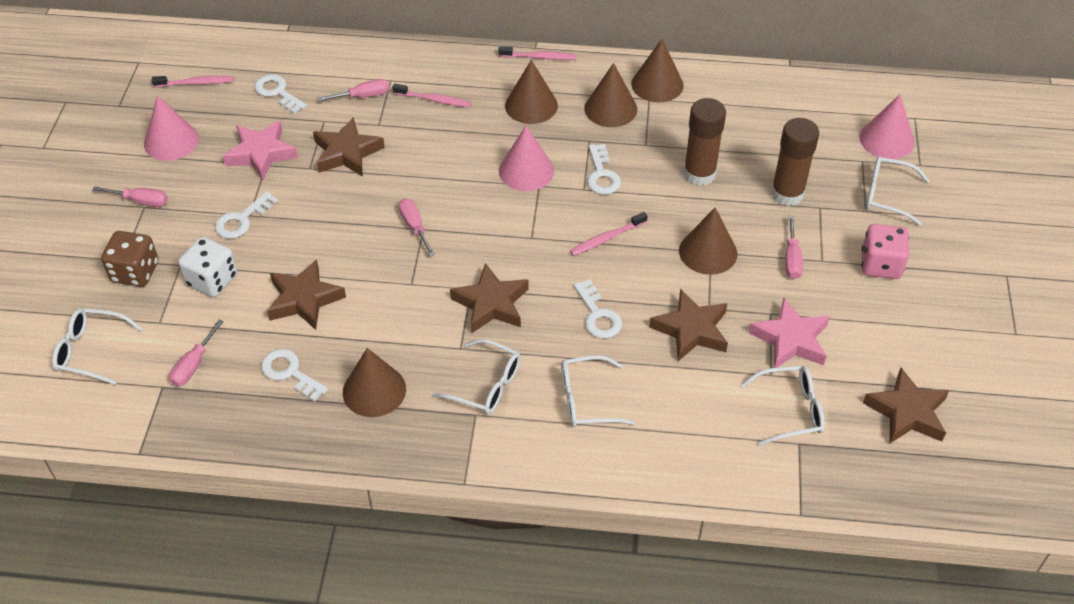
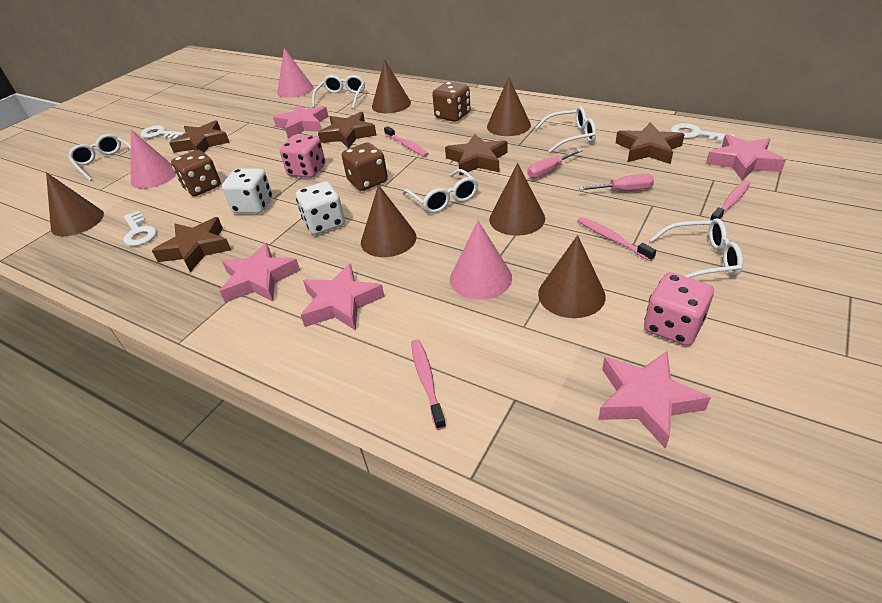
brown cone: 5 -> 6
brown dice: 1 -> 3
brown glue stick: 2 -> 0
pink dice: 1 -> 2
pink screwdriver: 5 -> 2
pink star: 2 -> 5
white dice: 1 -> 2
white key: 5 -> 3

